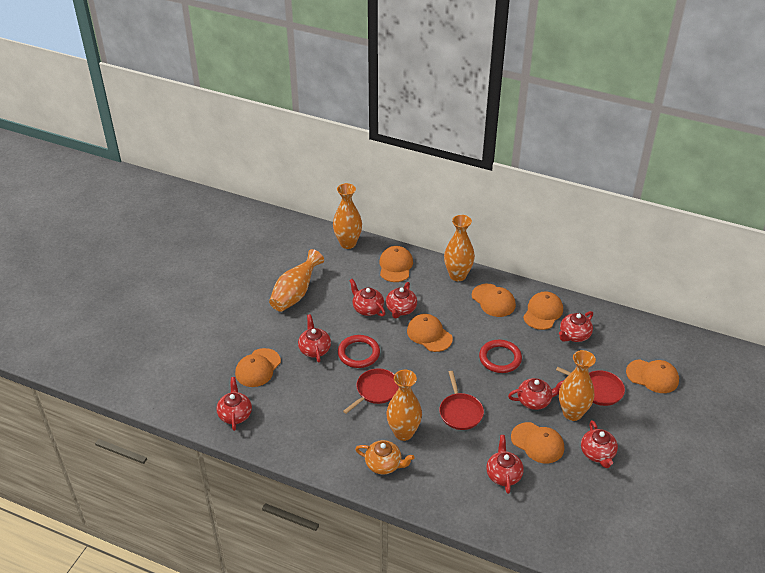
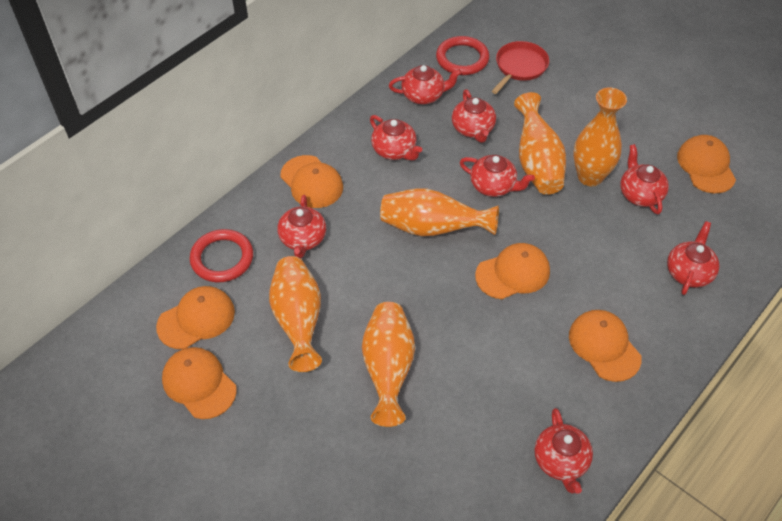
orange cap: 7 -> 6
orange teapot: 1 -> 0
red pan: 3 -> 1

